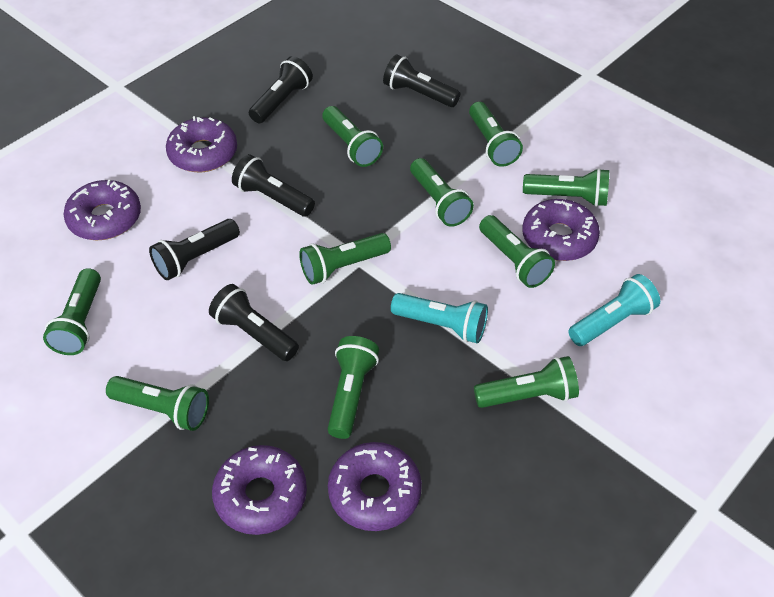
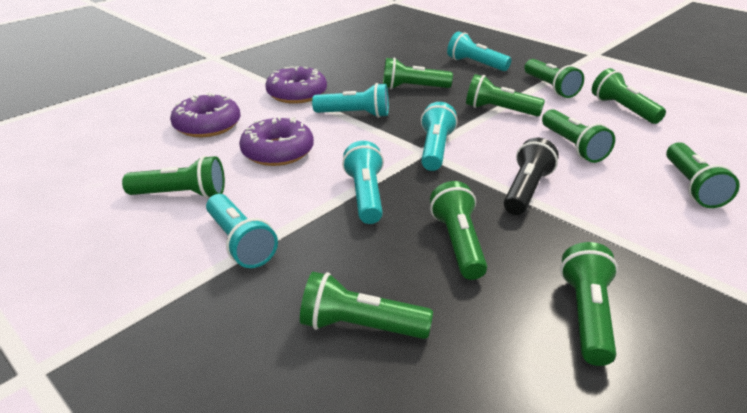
black flashlight: 5 -> 1
purple donut: 5 -> 3
turquoise flashlight: 2 -> 5

